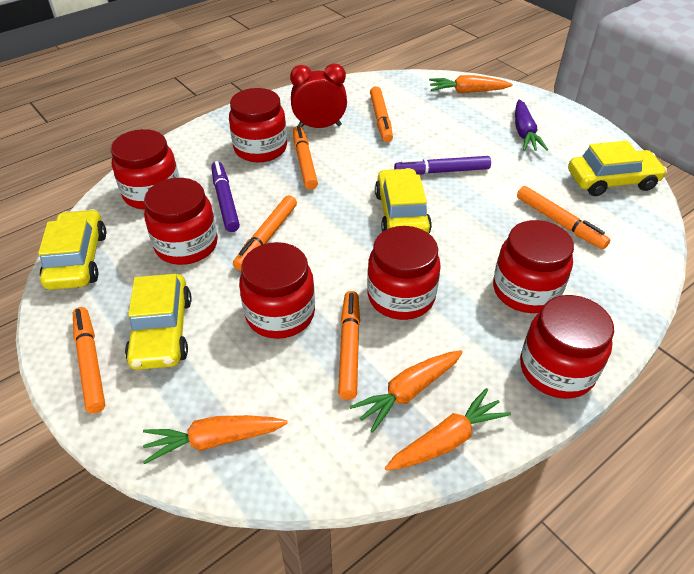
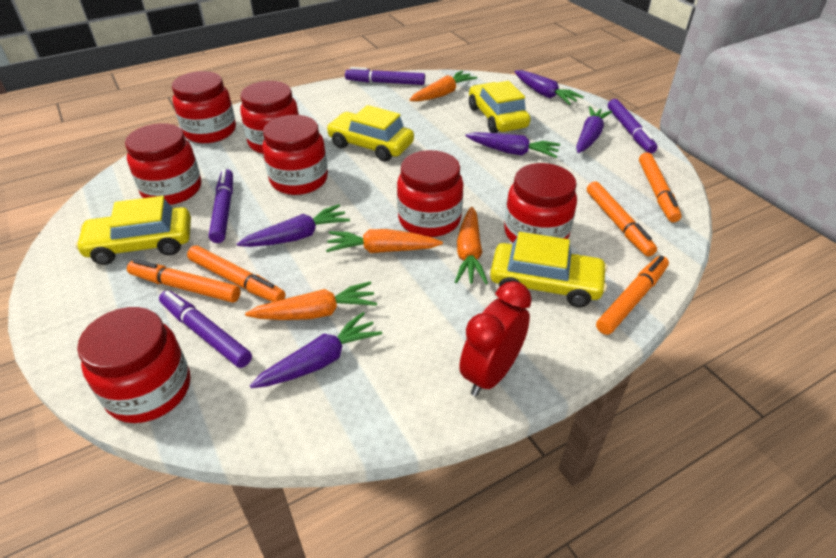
orange marker: 6 -> 5
purple carrot: 1 -> 5
purple marker: 2 -> 4

